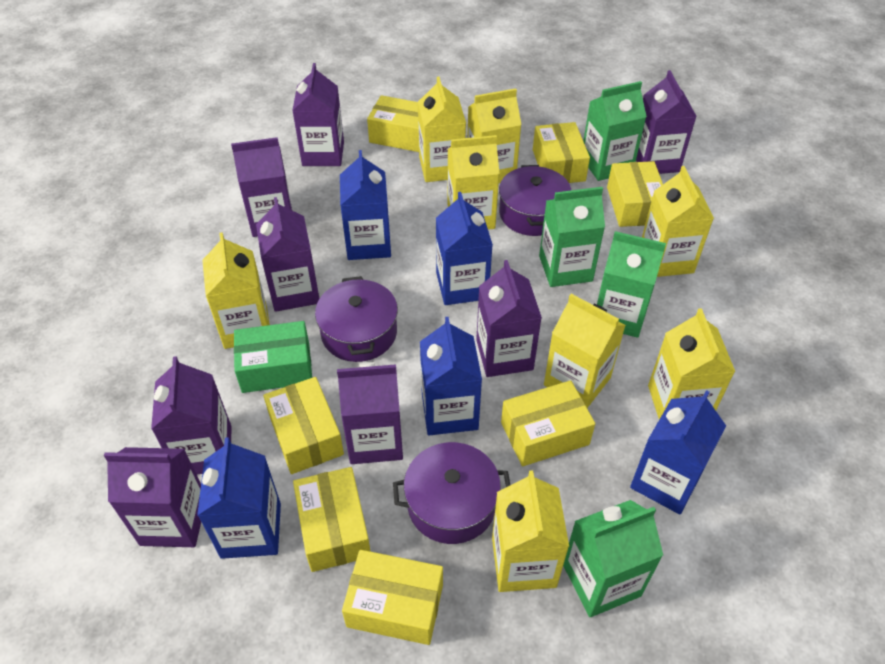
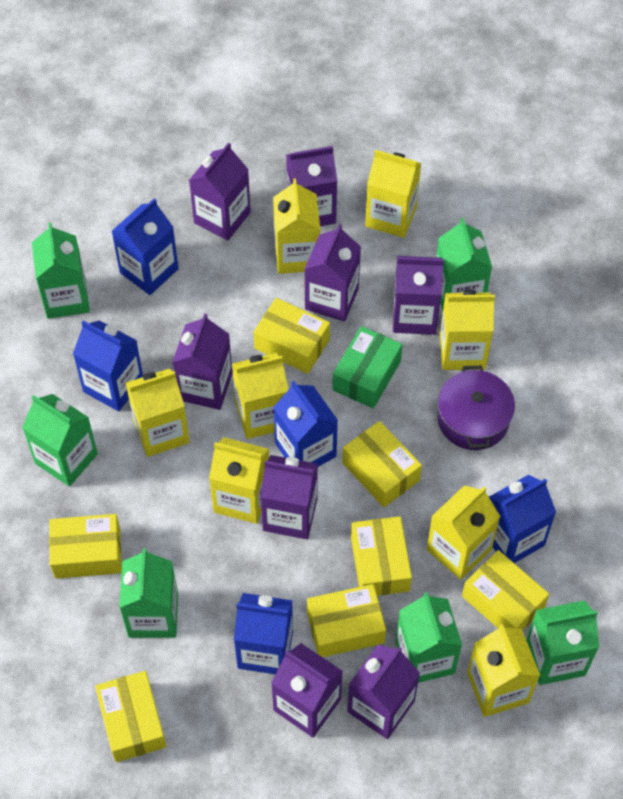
green carton: 4 -> 6
purple pot: 3 -> 1

